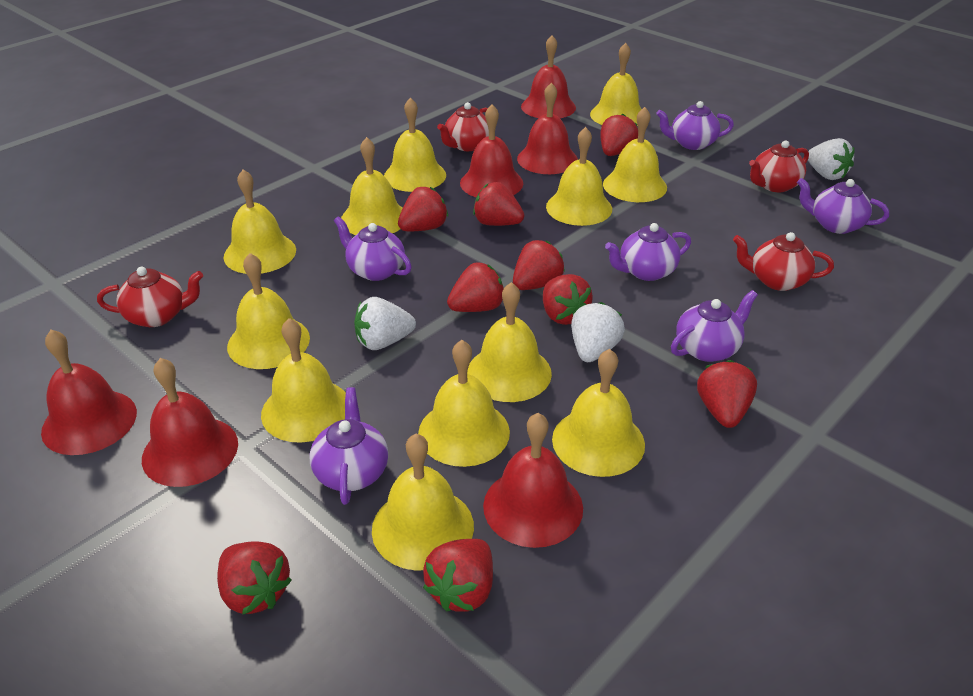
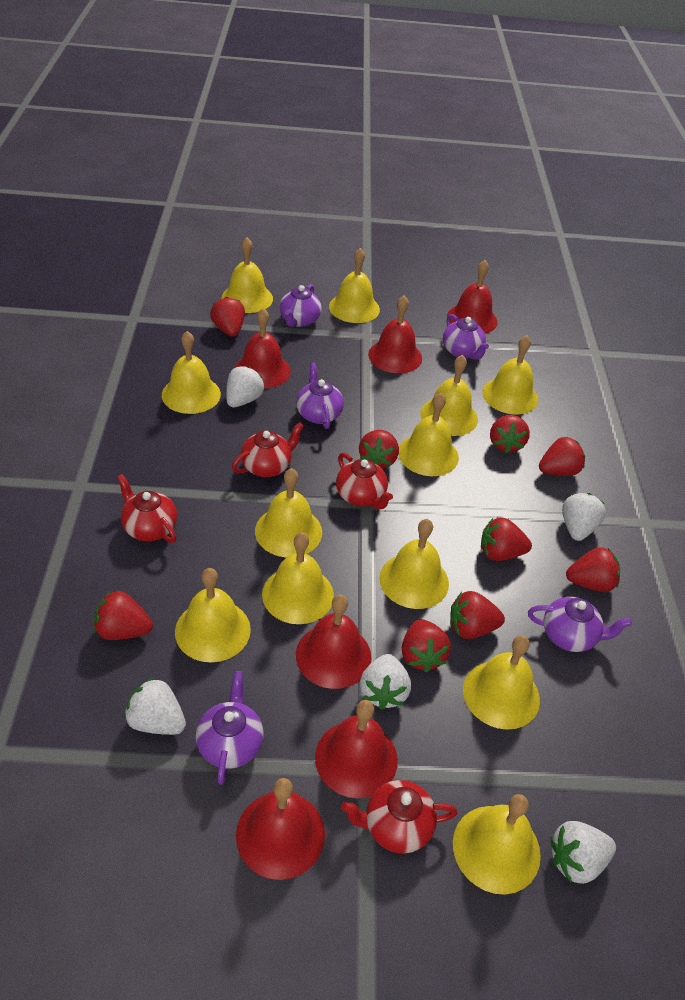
purple teapot: 6 -> 5
white strawberry: 3 -> 5

